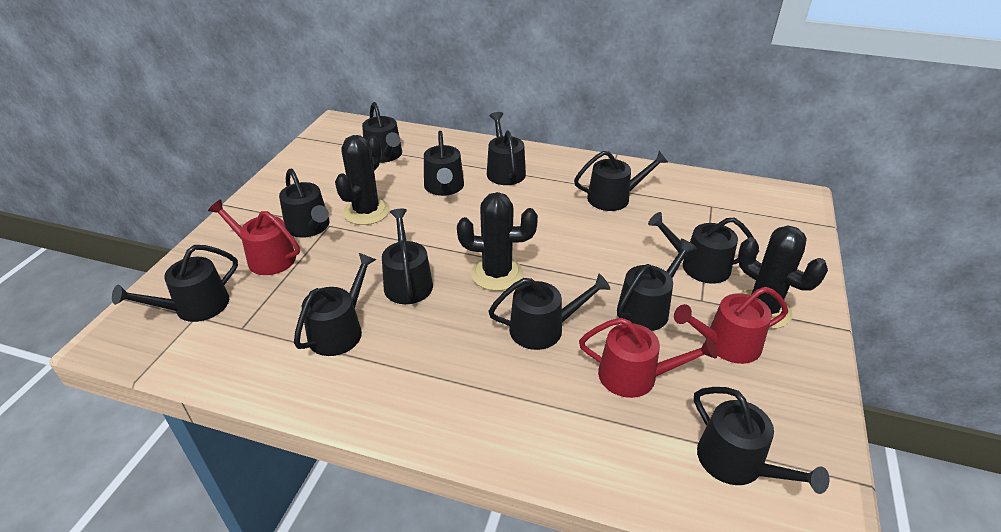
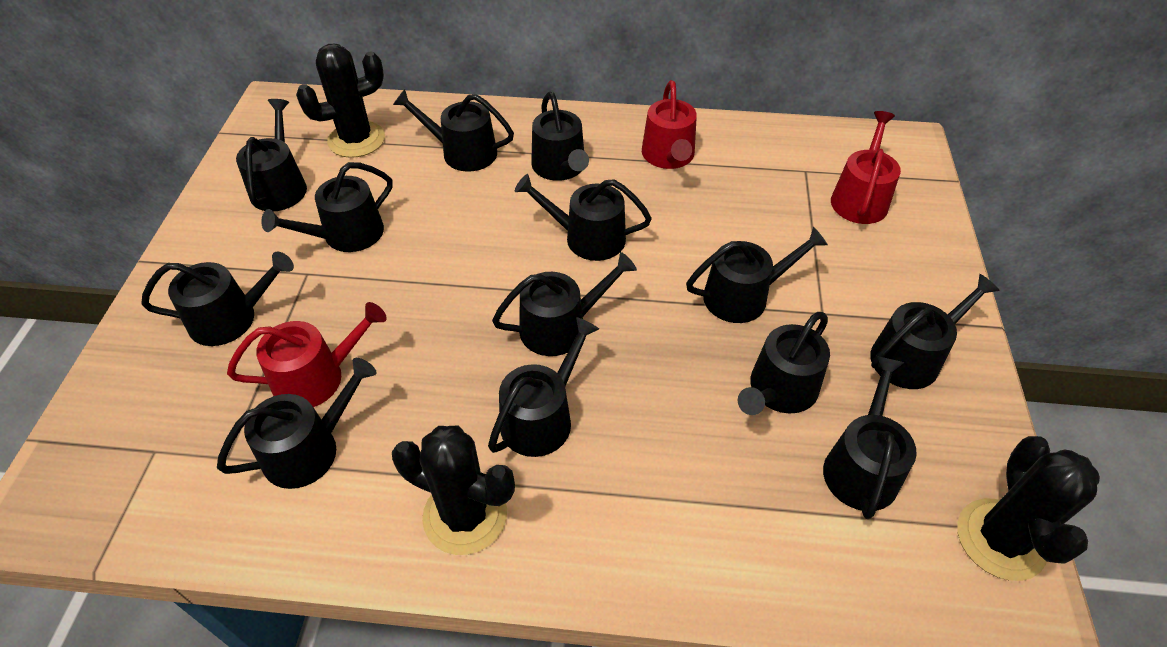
black watering can: 12 -> 13

